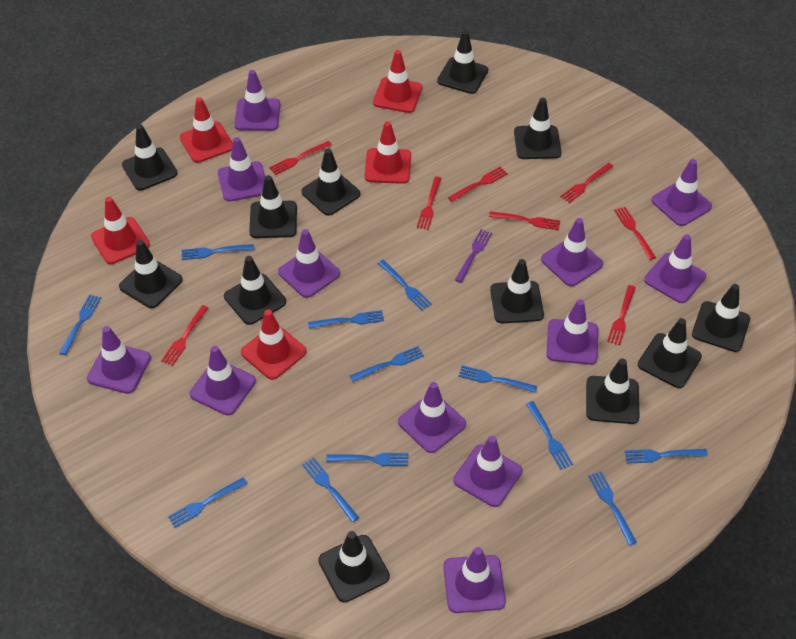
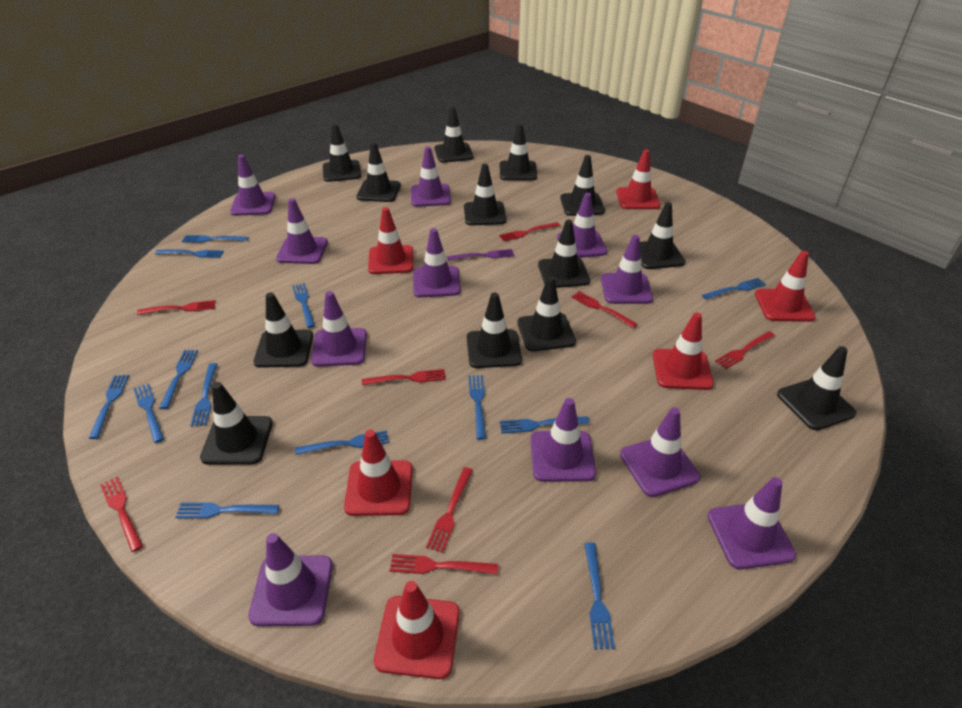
black traffic cone: 12 -> 13
blue fork: 12 -> 13
purple traffic cone: 12 -> 11
red traffic cone: 5 -> 6

